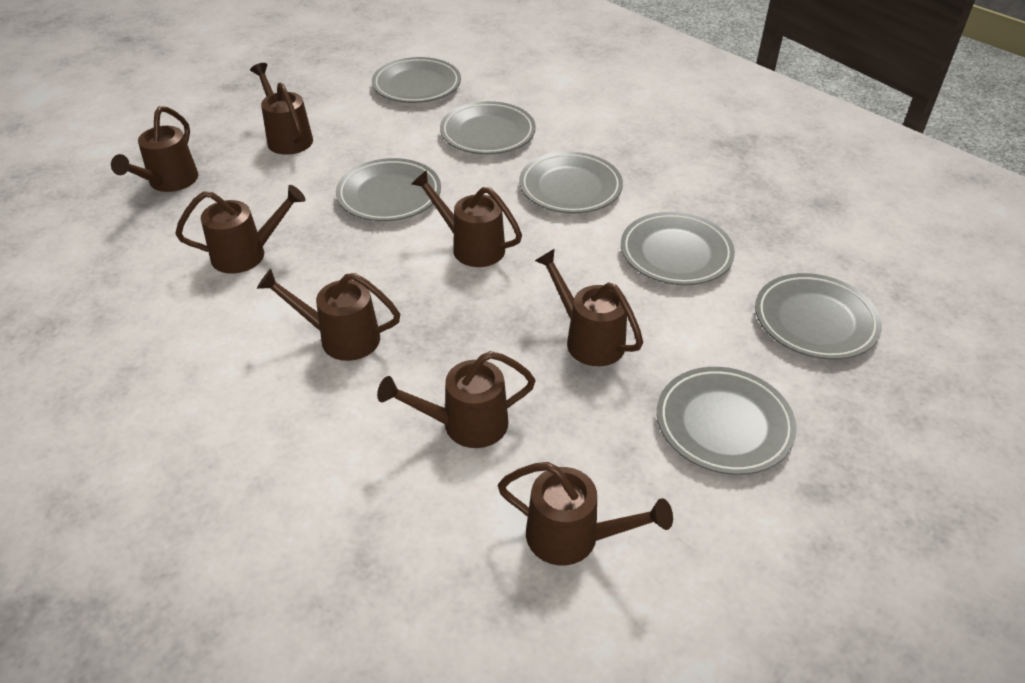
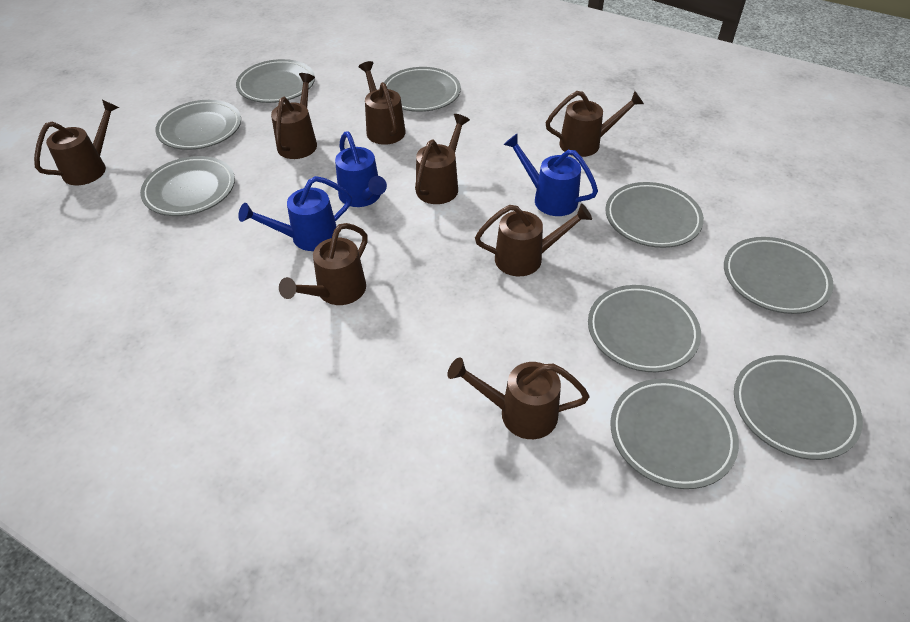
blue watering can: 0 -> 3
grey plate: 7 -> 9

